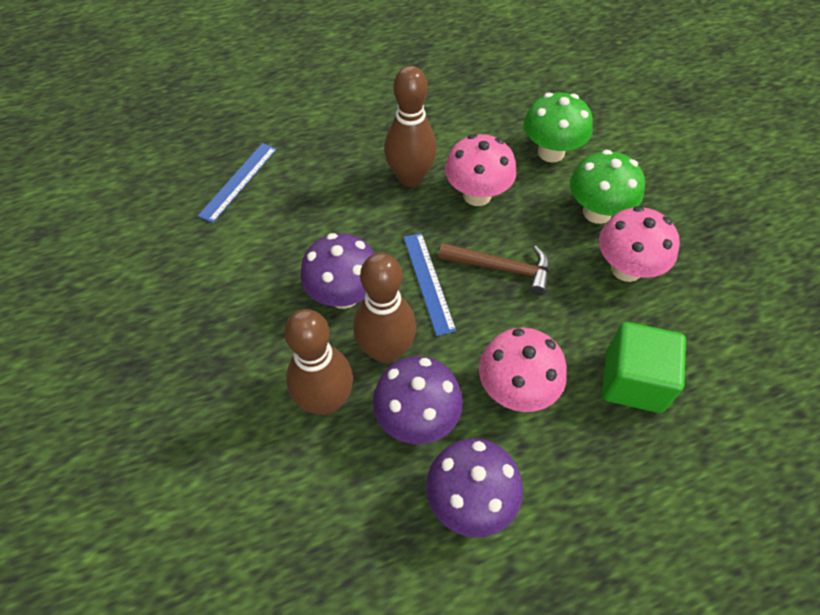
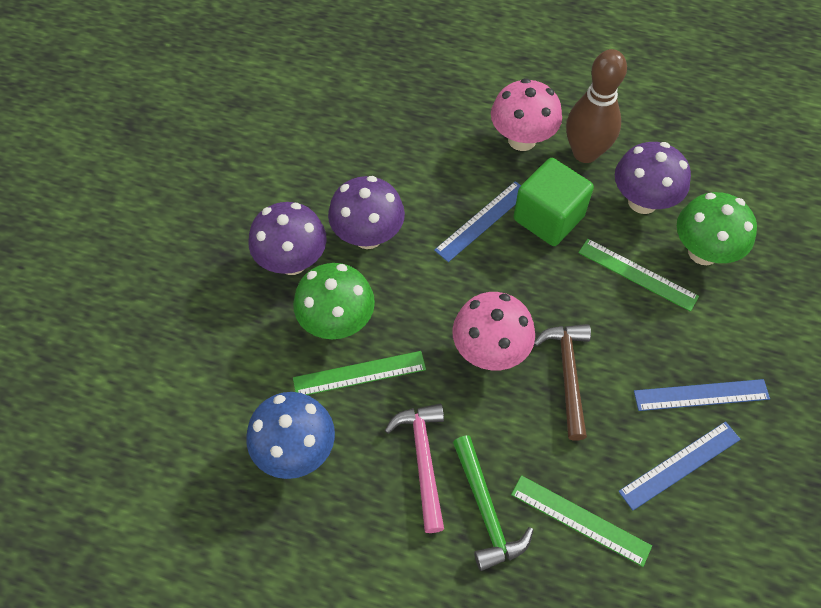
blue mushroom: 0 -> 1
blue ruler: 2 -> 3
brown bowling pin: 3 -> 1
green hammer: 0 -> 1
green ruler: 0 -> 3
pink hammer: 0 -> 1
pink mushroom: 3 -> 2

